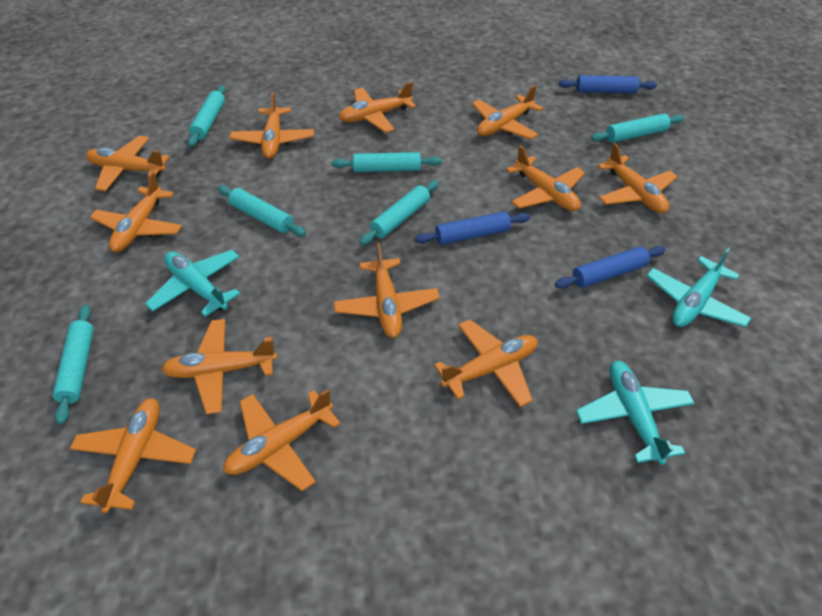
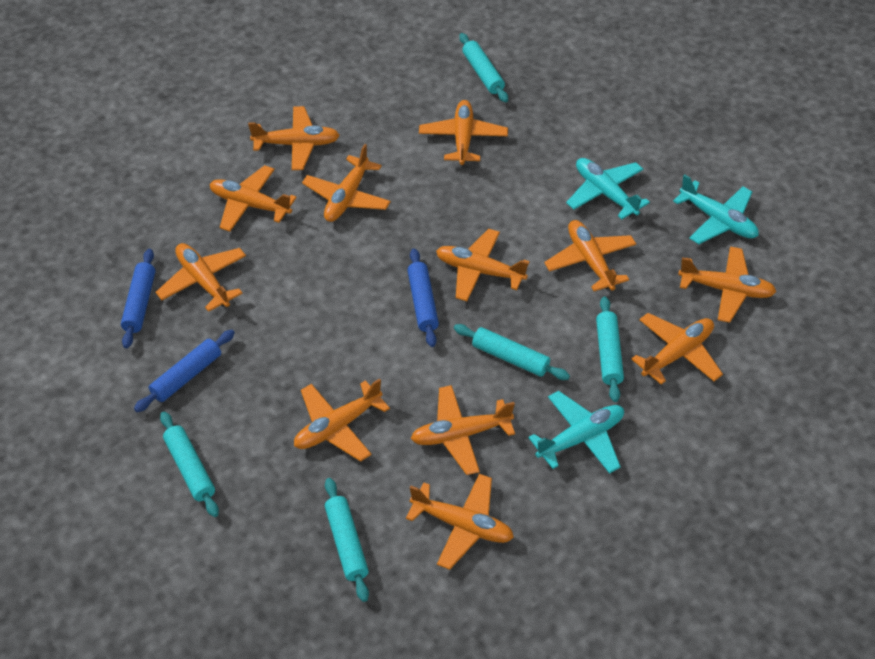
turquoise rolling pin: 6 -> 5

